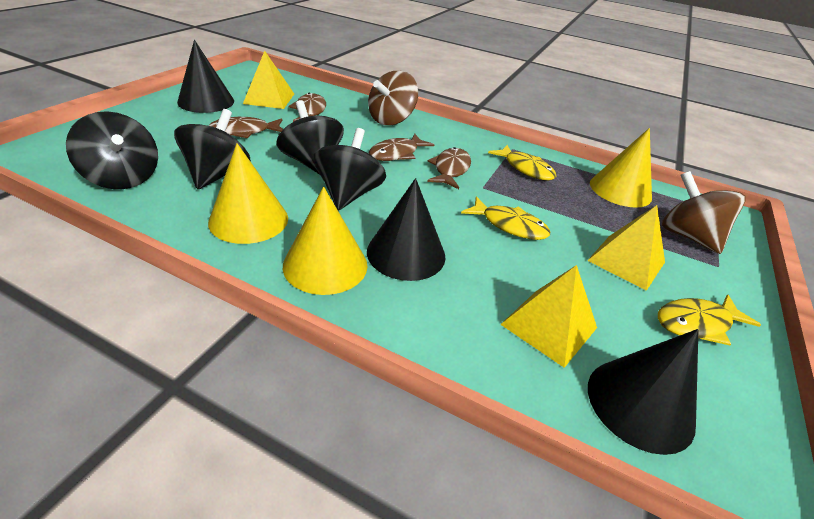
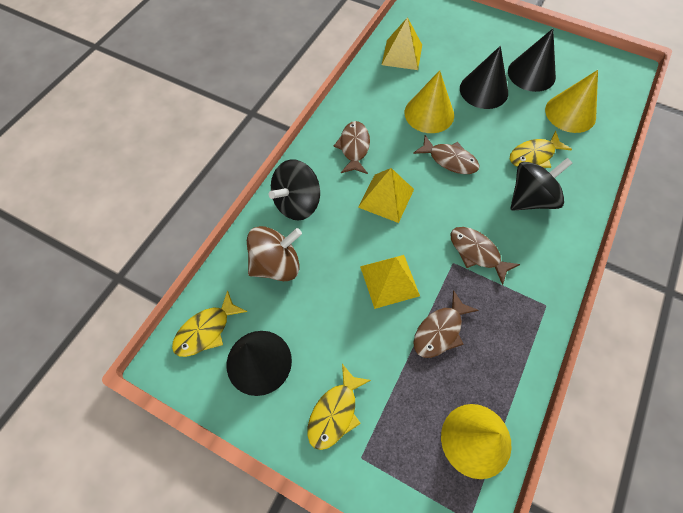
black spinning top: 4 -> 2
brown spinning top: 2 -> 1

